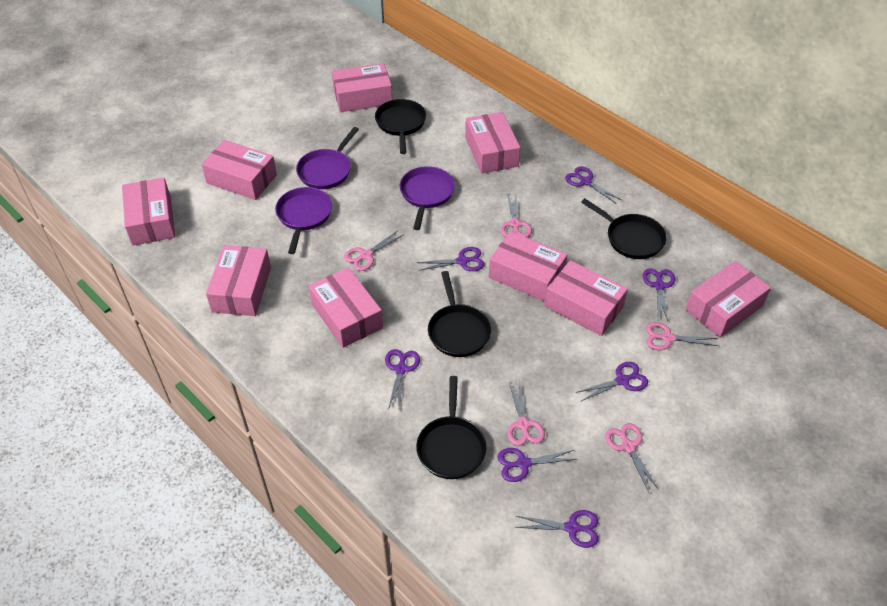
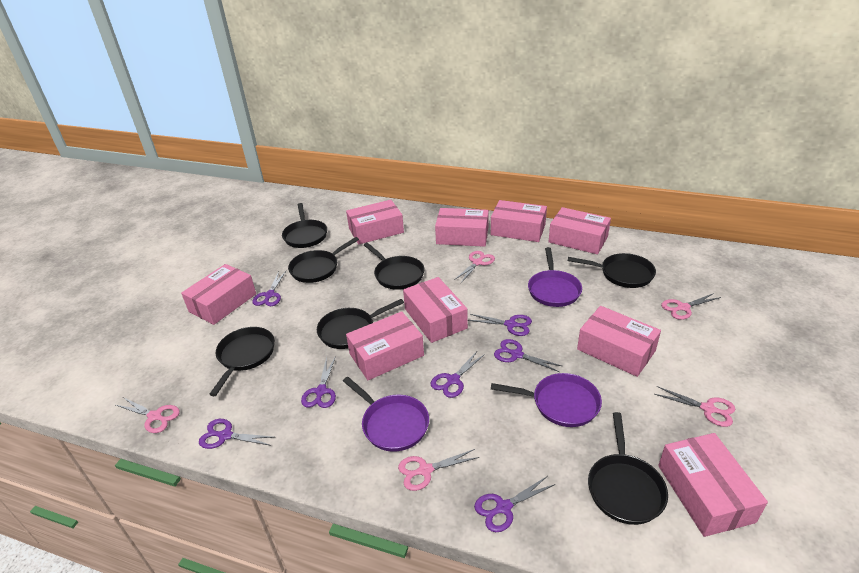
black pan: 4 -> 7

